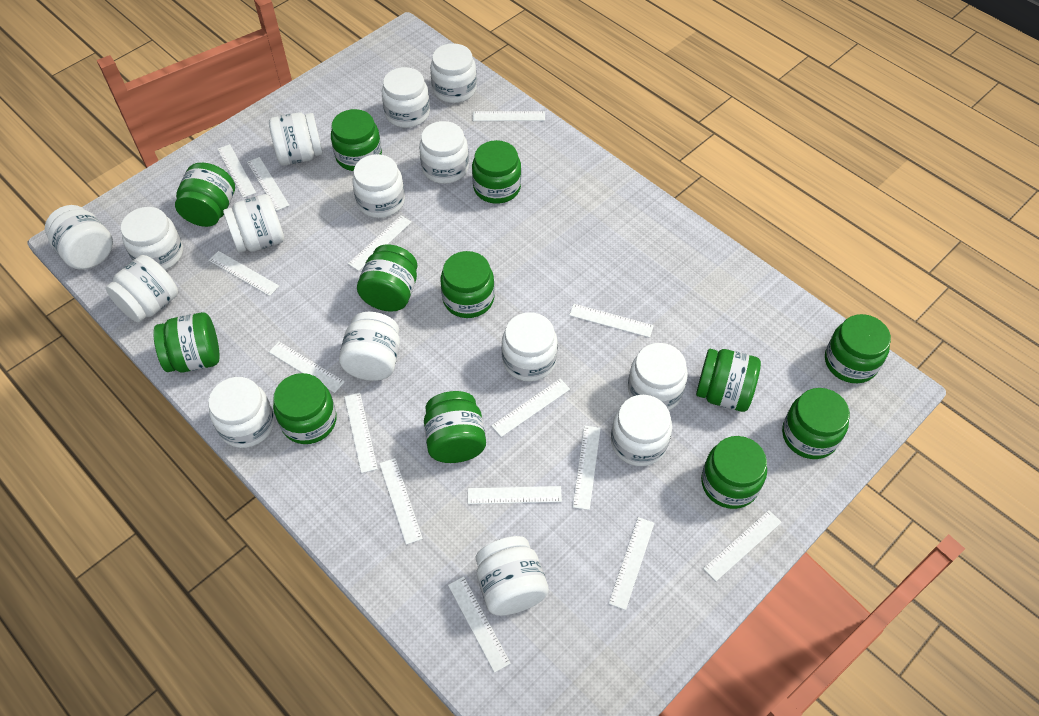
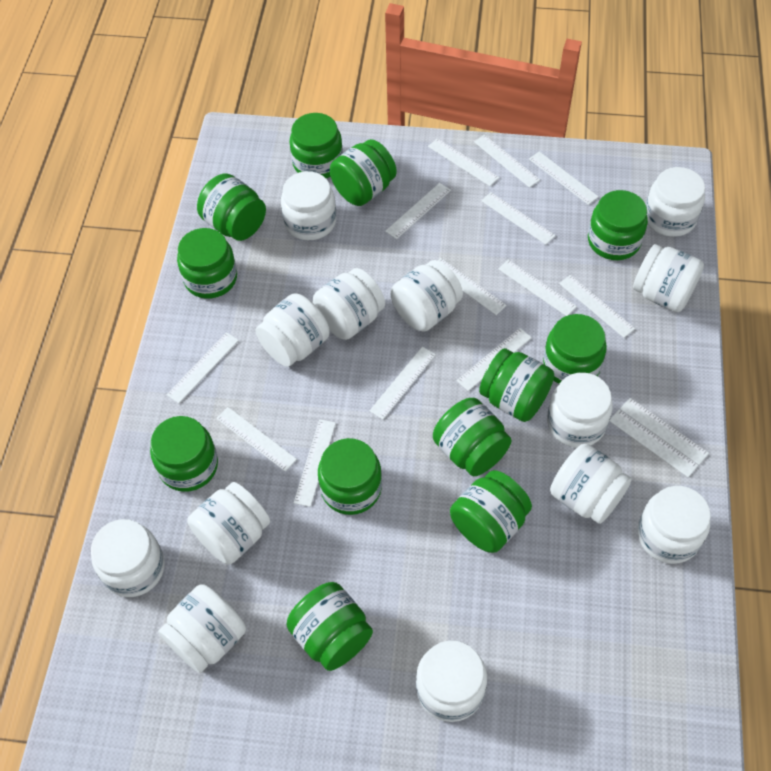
white jar: 15 -> 13

